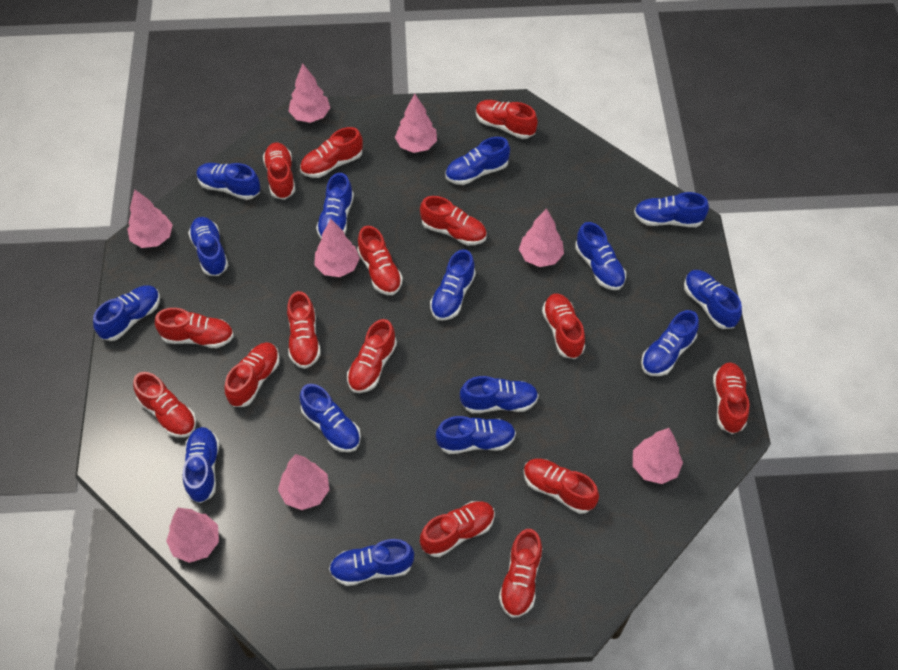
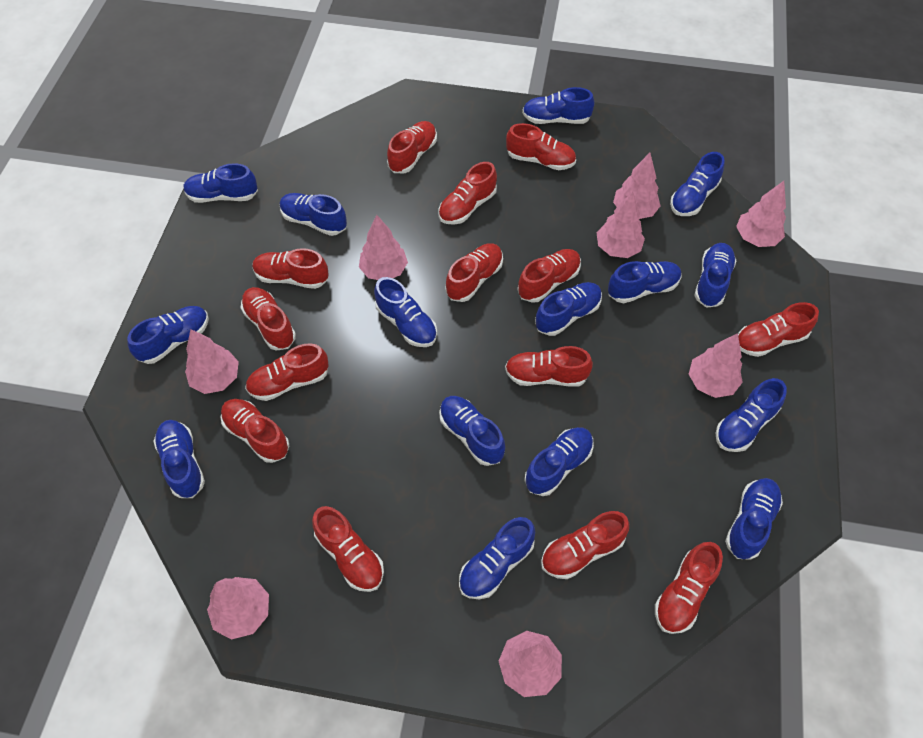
red shoe: 15 -> 14

